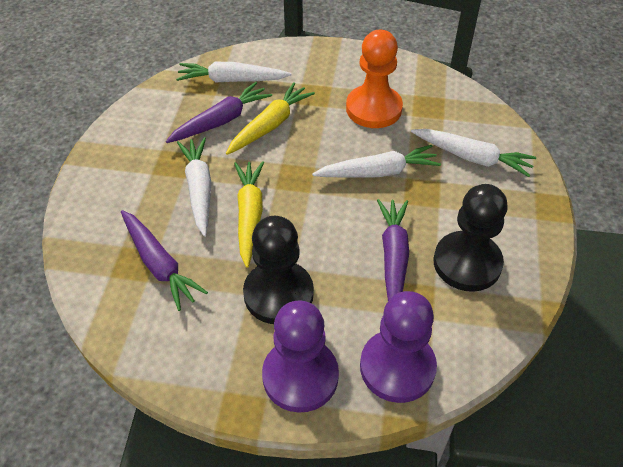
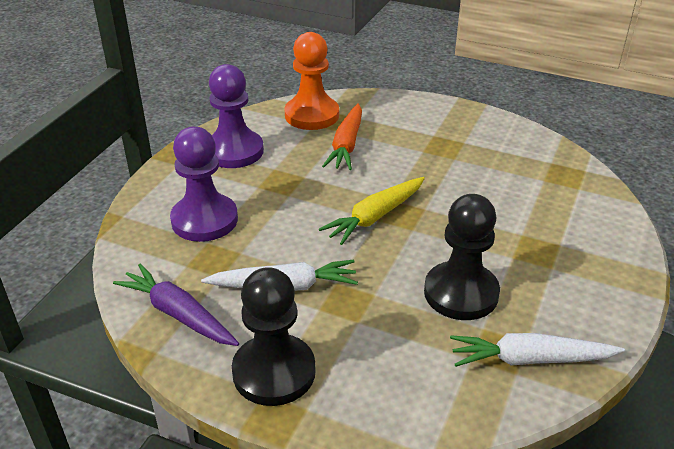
orange carrot: 0 -> 1
purple carrot: 3 -> 1
white carrot: 4 -> 2
yellow carrot: 2 -> 1

